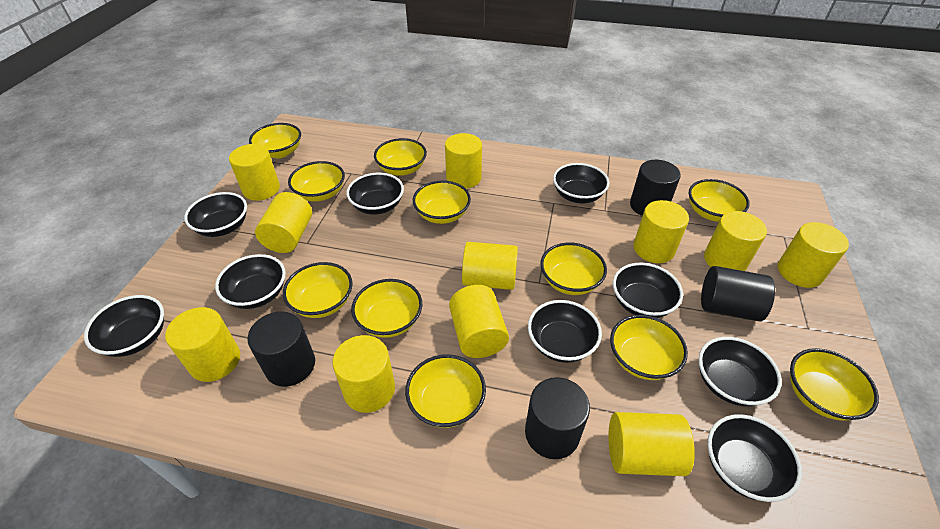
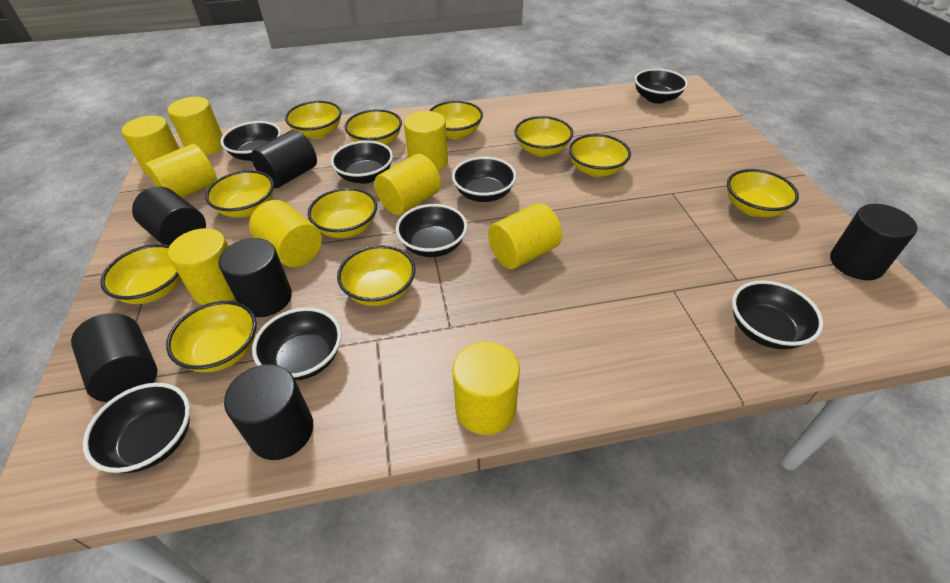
black bowl: 9 -> 8
black cylinder: 4 -> 6
yellow cylinder: 11 -> 9

